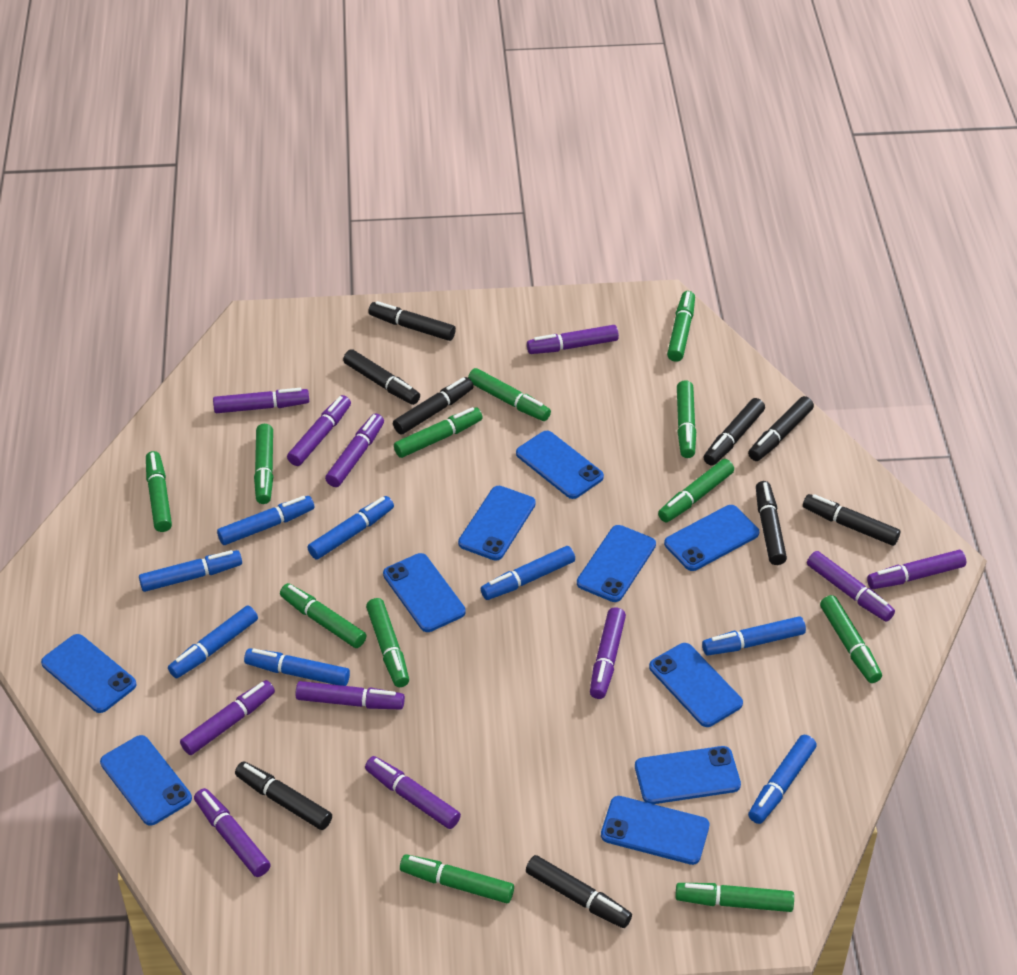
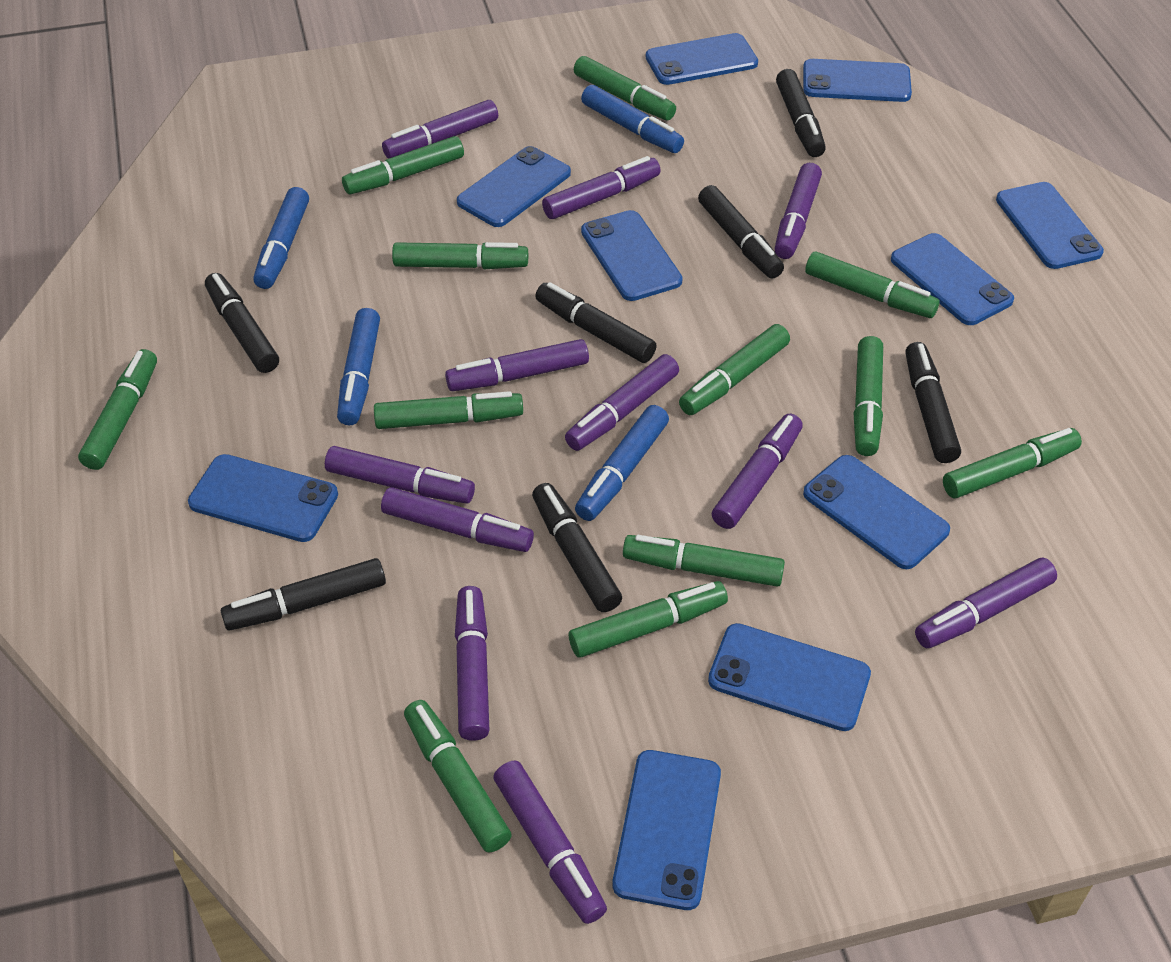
black marker: 9 -> 7
blue marker: 8 -> 4

